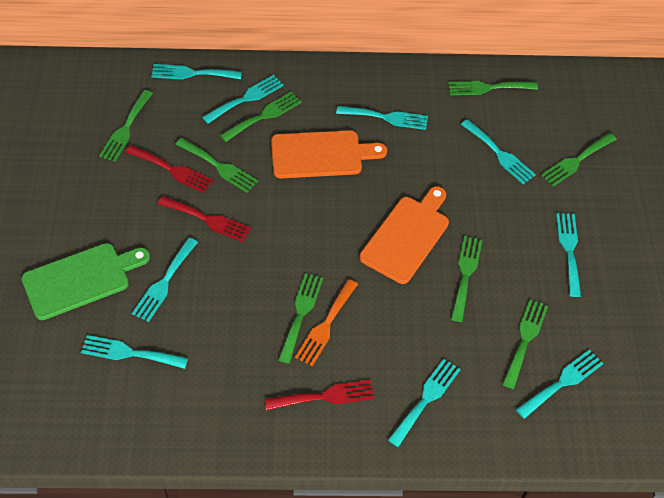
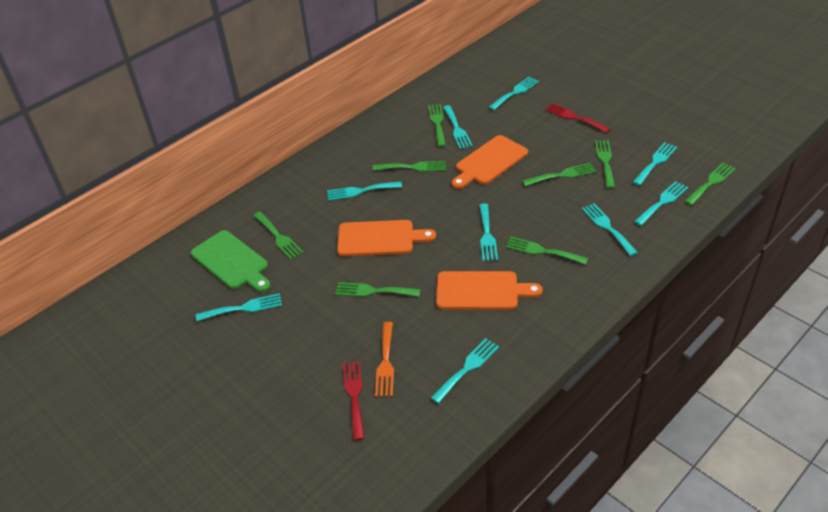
orange cutting board: 2 -> 3
red fork: 3 -> 2

